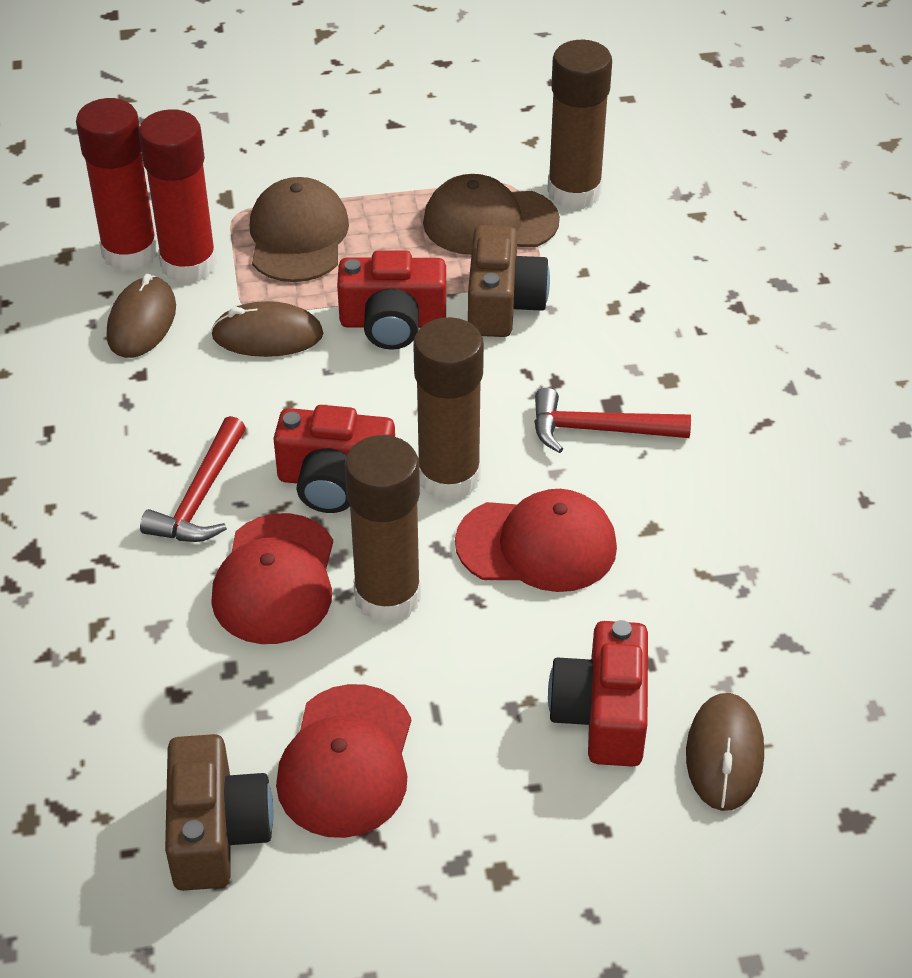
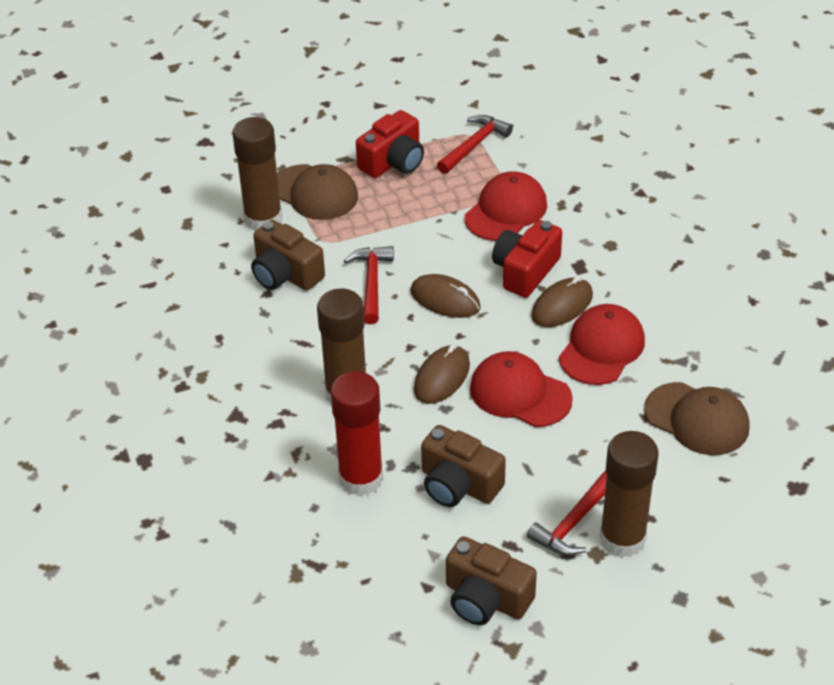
brown camera: 2 -> 3
red camera: 3 -> 2
red glue stick: 2 -> 1
red hammer: 2 -> 3

